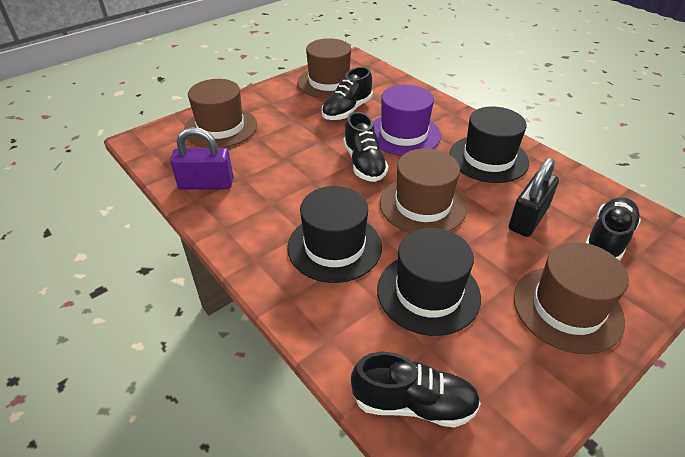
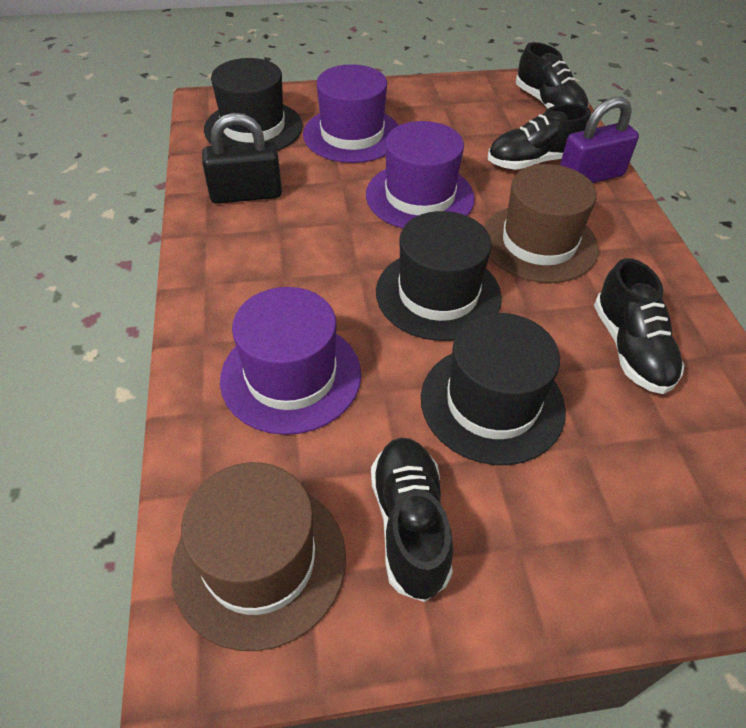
brown hat: 4 -> 2
purple hat: 1 -> 3

